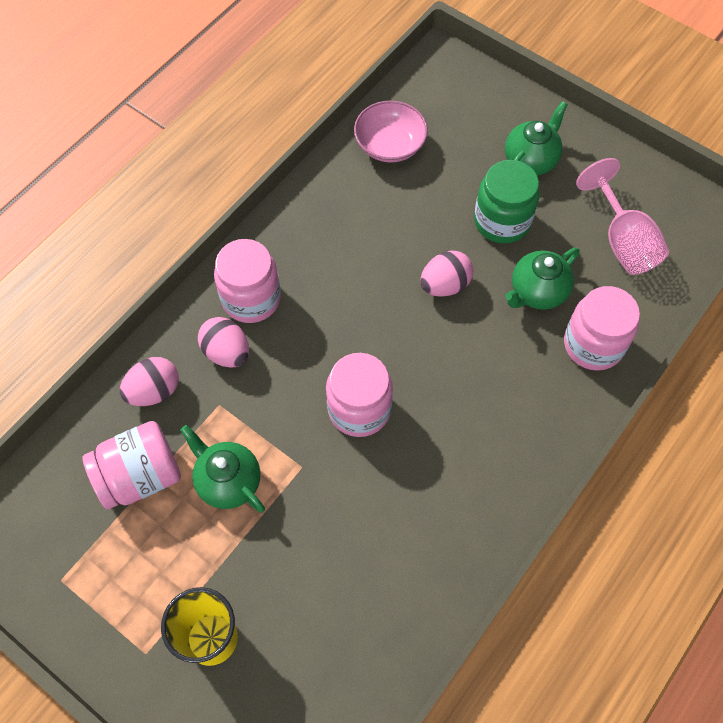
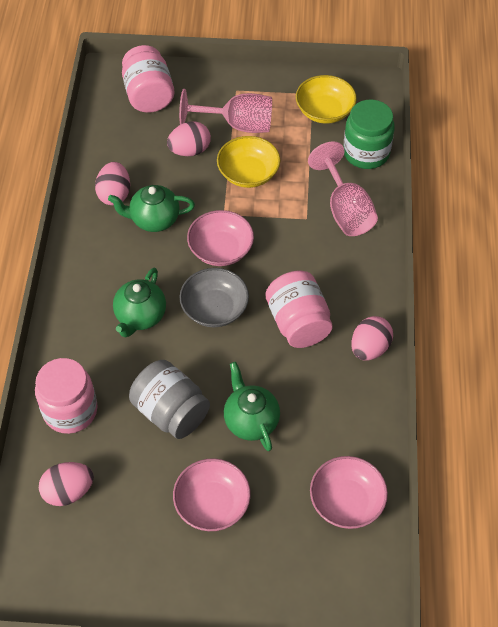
grey bowl: 0 -> 1
grey jar: 0 -> 1
pink bowl: 1 -> 3
pink egg: 3 -> 4
pink goblet: 1 -> 2
pink jar: 4 -> 3
yellow bowl: 0 -> 2
yellow cup: 1 -> 0

